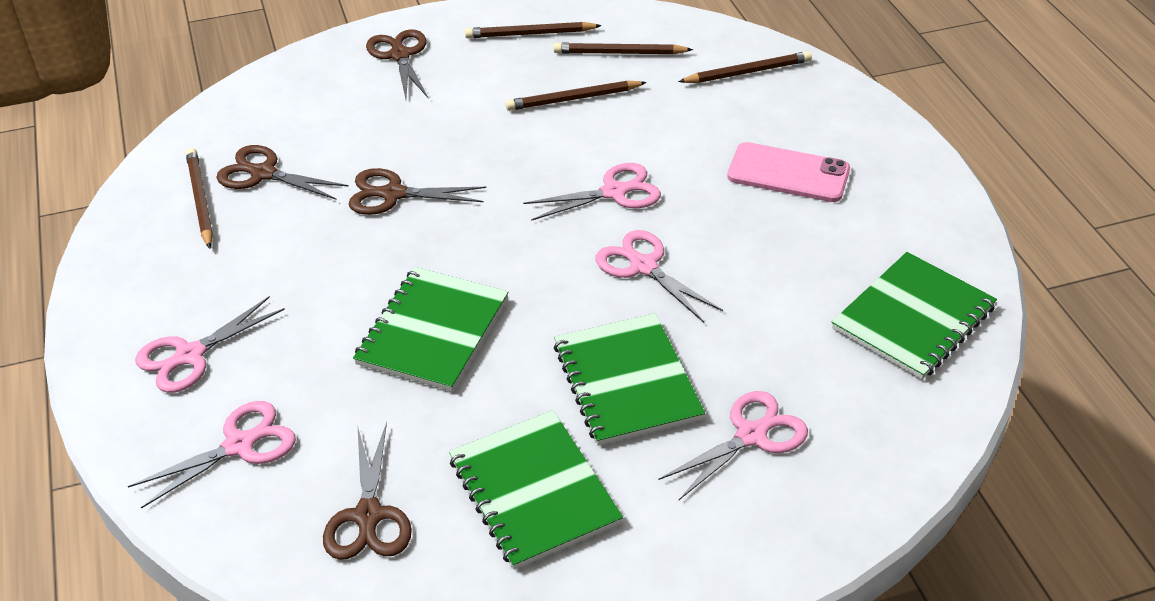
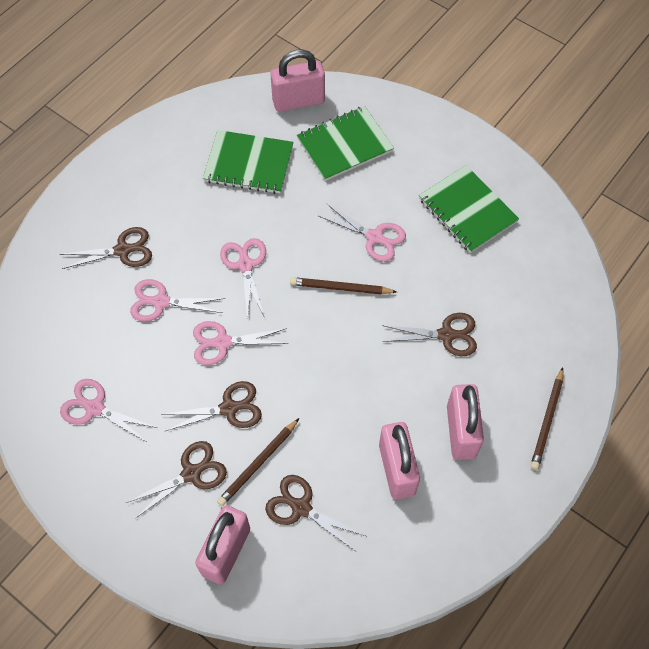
brown pencil: 5 -> 3
brown scissors: 4 -> 5
green notebook: 4 -> 3
pink padlock: 0 -> 4
pink phone: 1 -> 0

